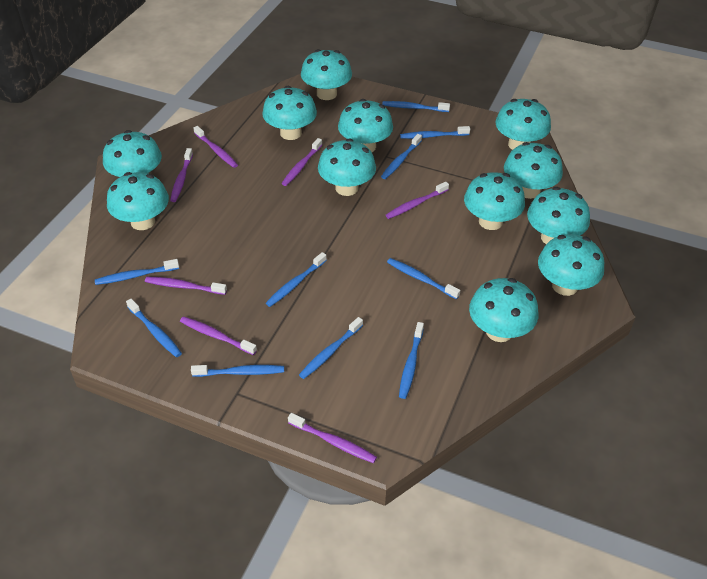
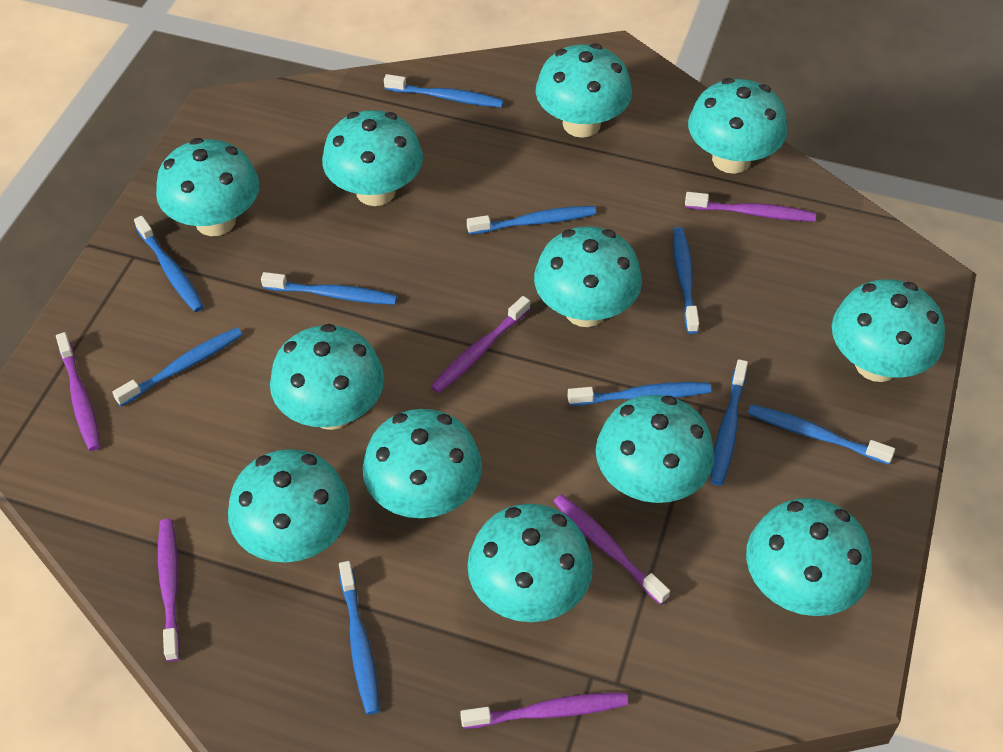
purple toothbrush: 7 -> 6

